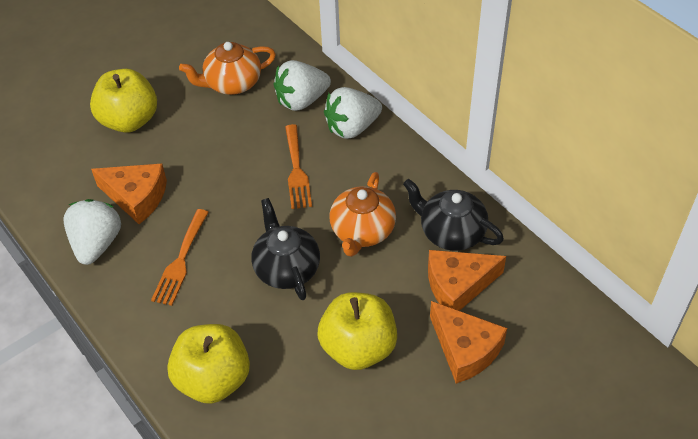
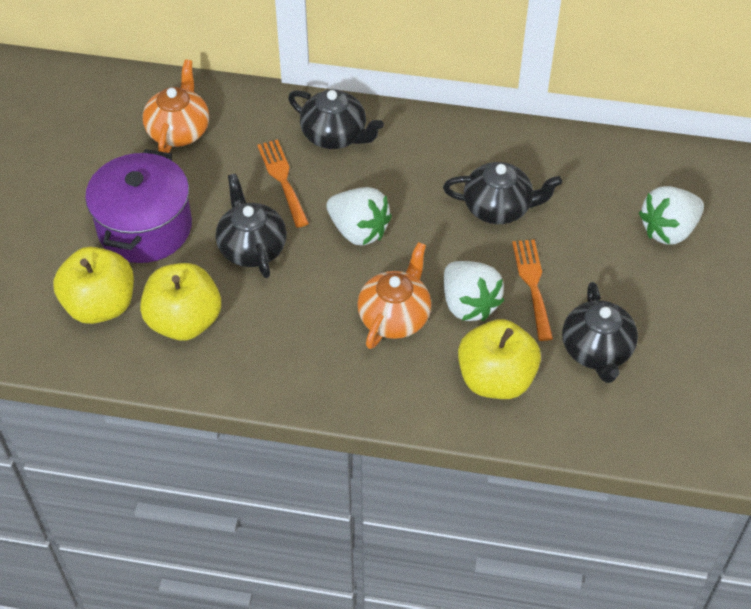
black teapot: 2 -> 4
orange cheese: 3 -> 0
purple pot: 0 -> 1

